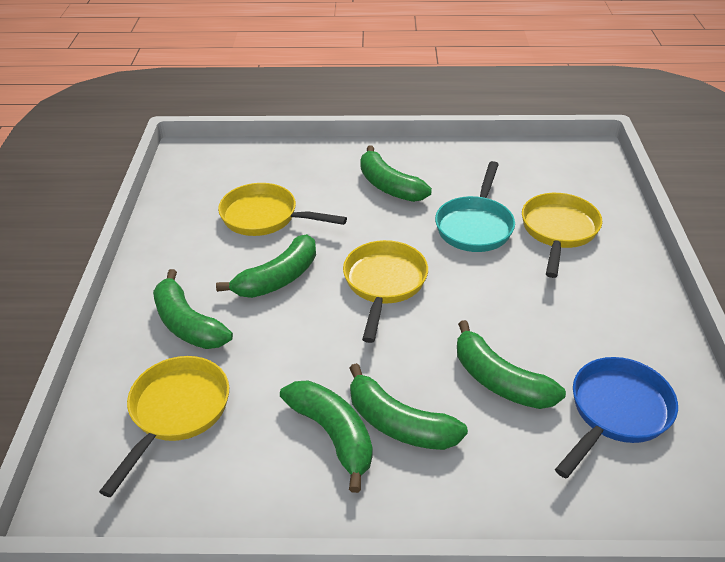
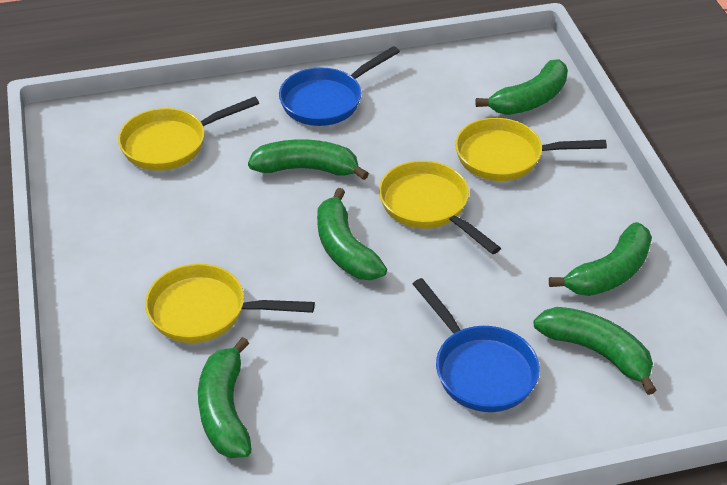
blue pan: 1 -> 2
turquoise pan: 1 -> 0

